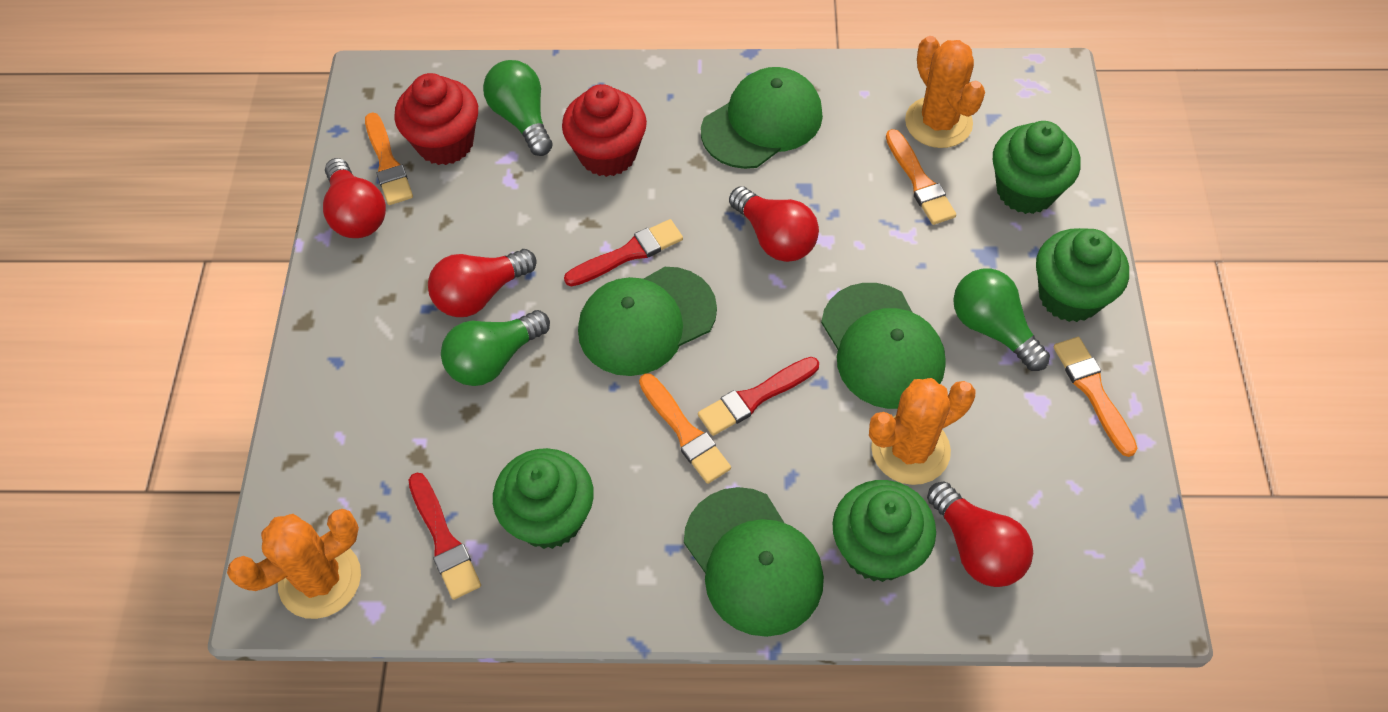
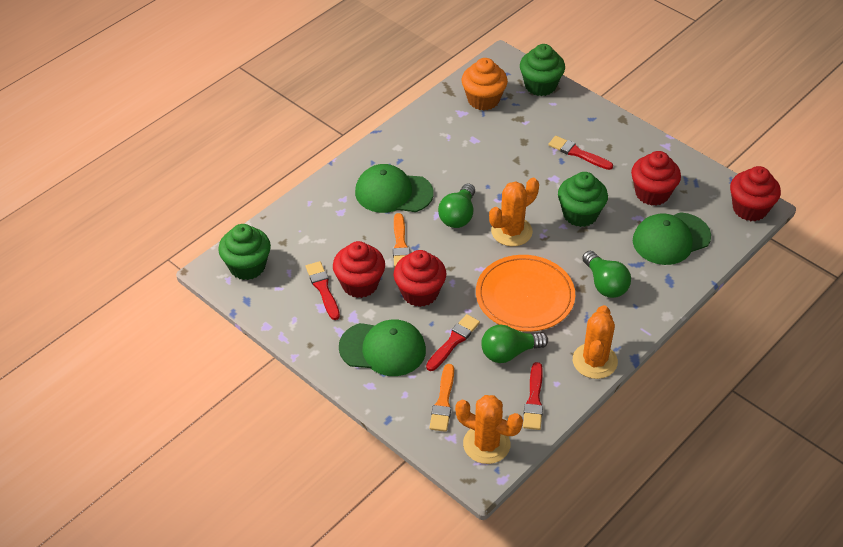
green cap: 4 -> 3
green cupcake: 4 -> 3
orange brush: 4 -> 2
orange cupcake: 0 -> 1
orange plate: 0 -> 1
red brush: 3 -> 4
red cupcake: 2 -> 4
red light bulb: 4 -> 0

